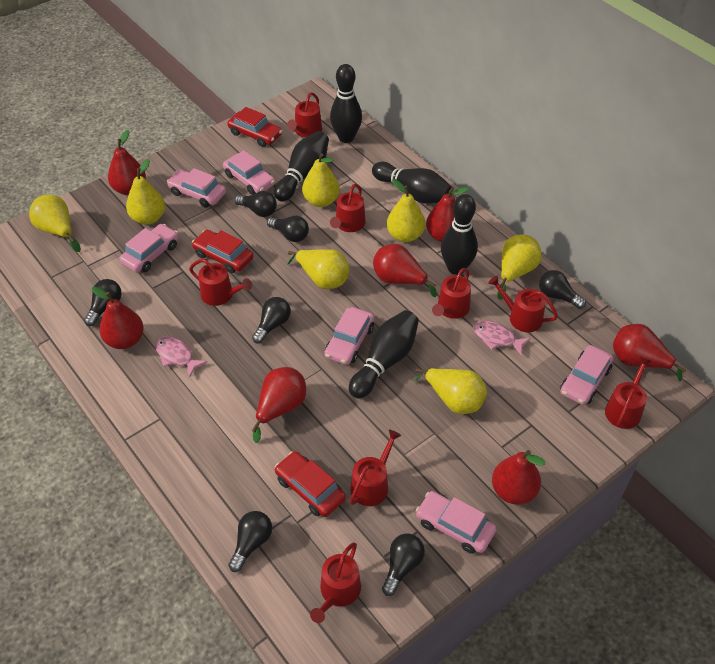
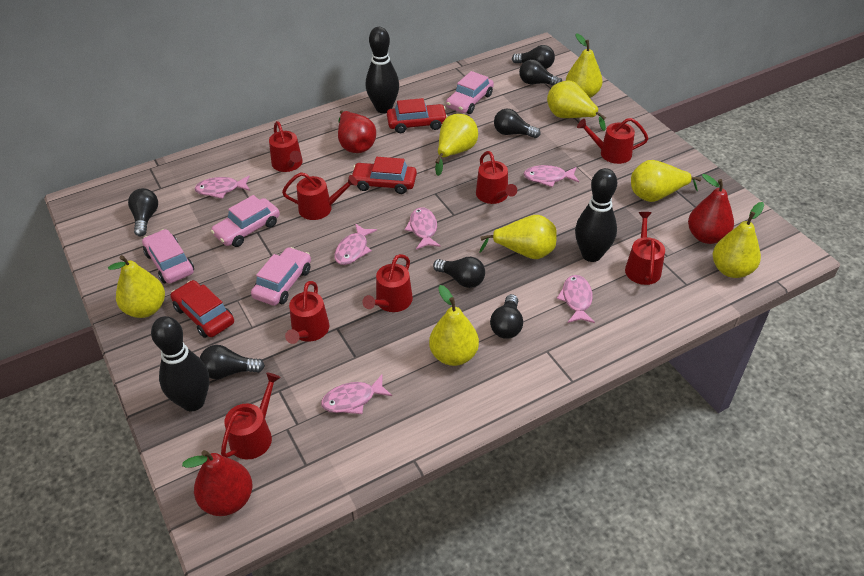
black bowling pin: 5 -> 3
pink car: 6 -> 4
pink fish: 2 -> 6
red pear: 7 -> 3
yellow pear: 7 -> 8

